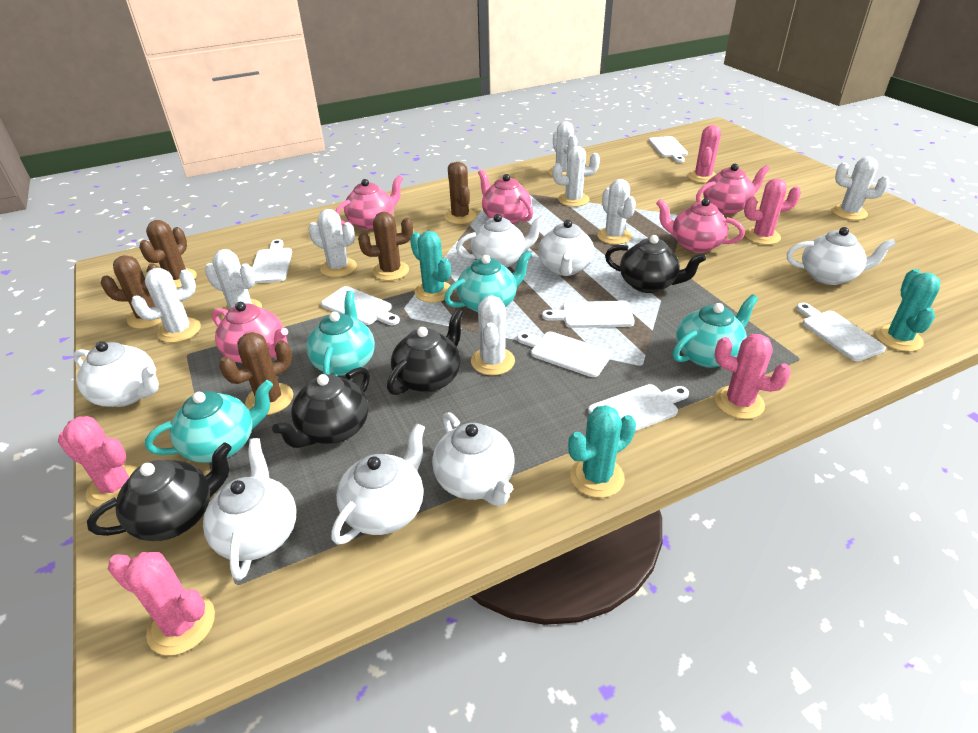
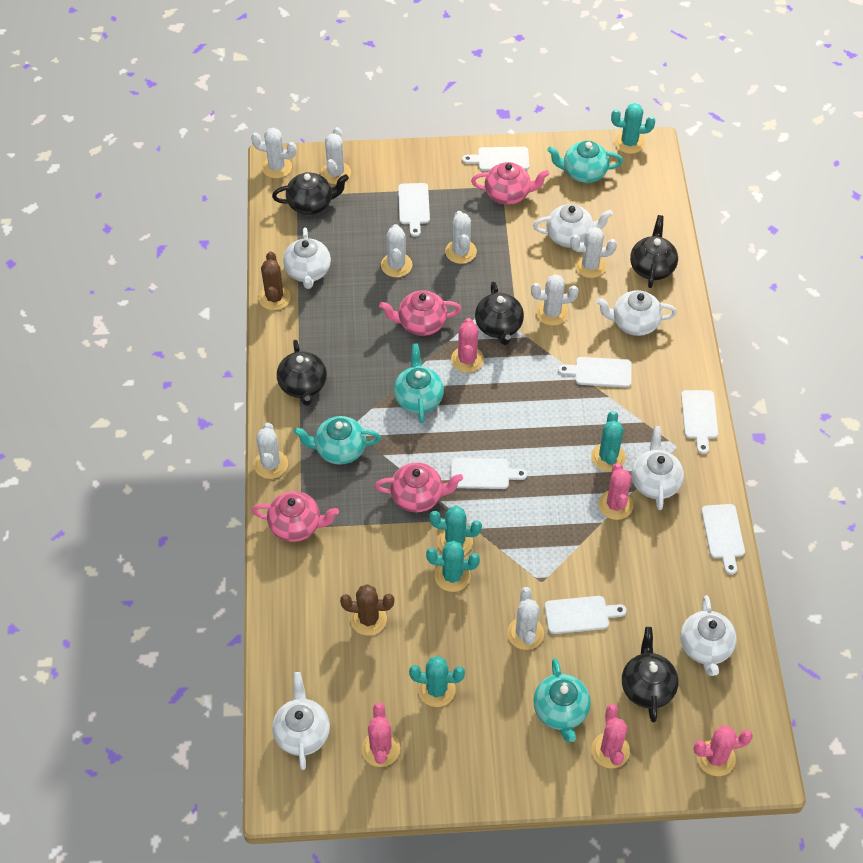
black teapot: 4 -> 5
brown cactus: 5 -> 2
pink teapot: 5 -> 4
turquoise cactus: 3 -> 5
white teapot: 7 -> 6

